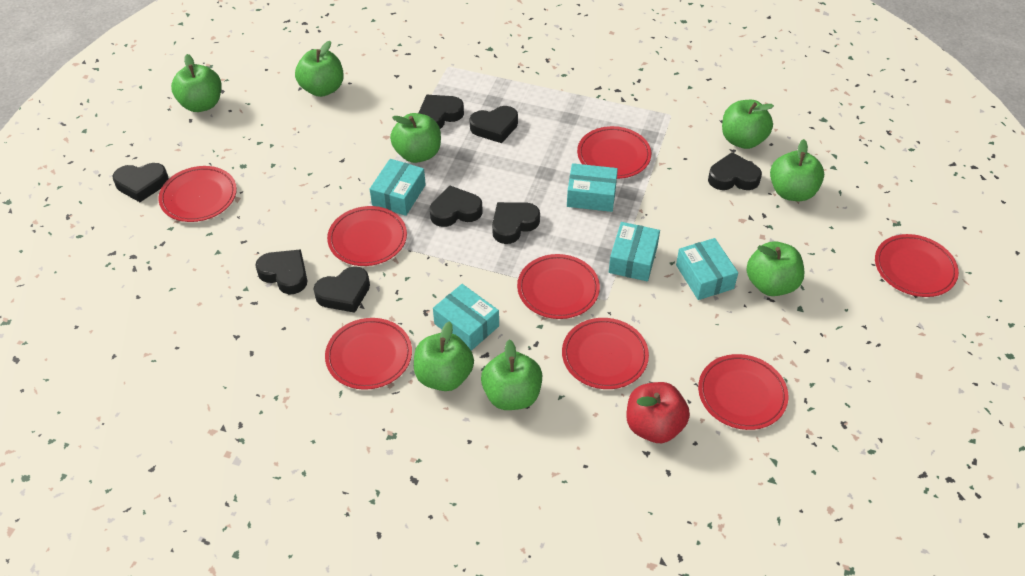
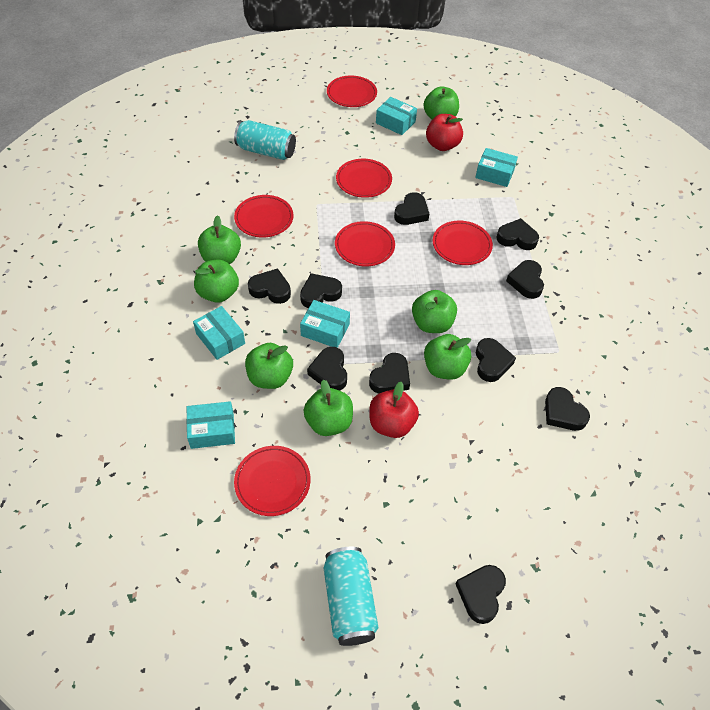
black heart: 8 -> 10
green apple: 8 -> 7
red apple: 1 -> 2
red plate: 8 -> 6
turquoise can: 0 -> 2

